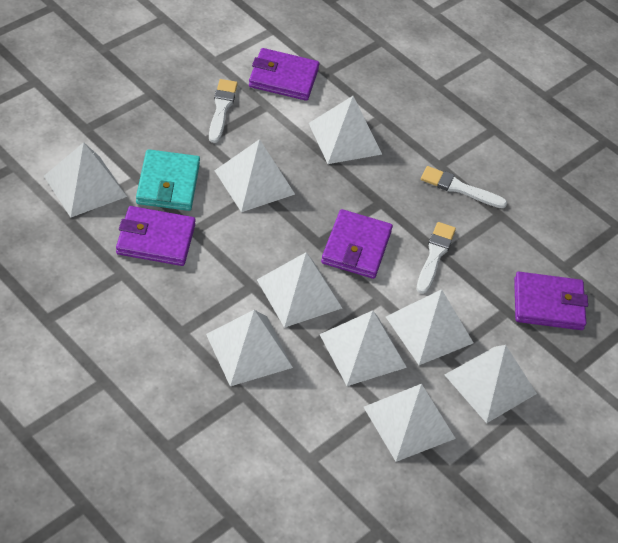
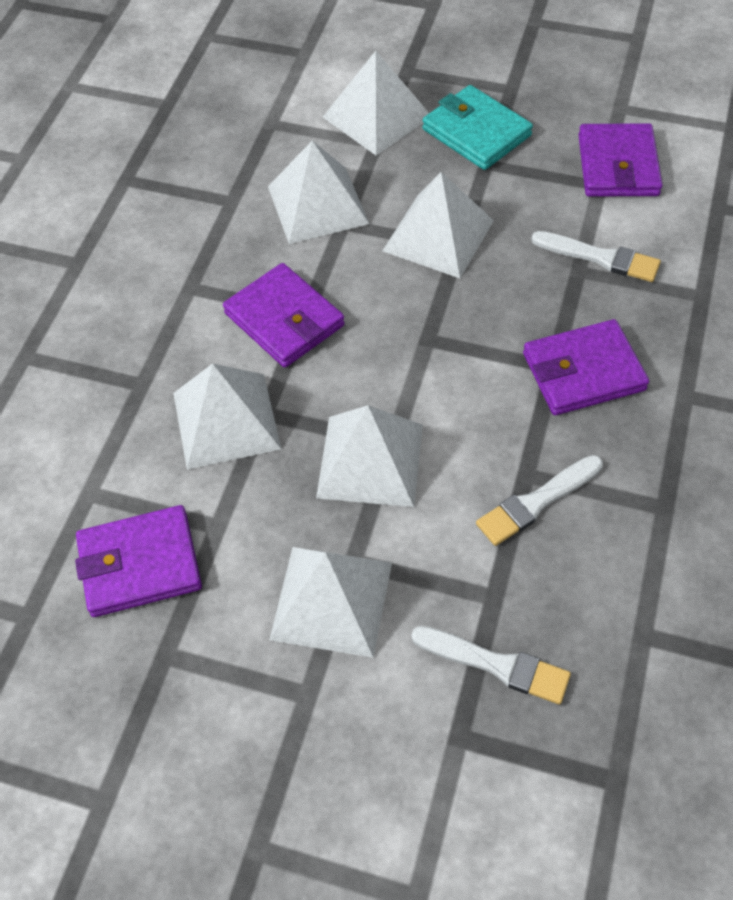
white pyramid: 9 -> 6

